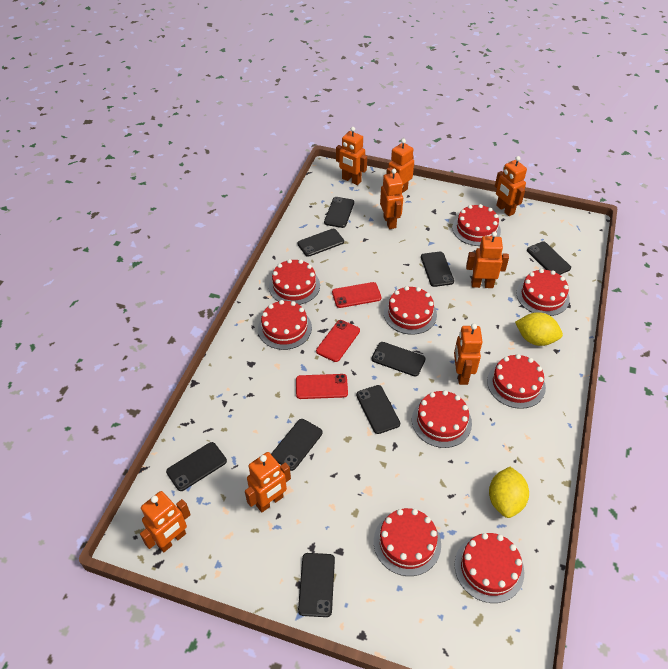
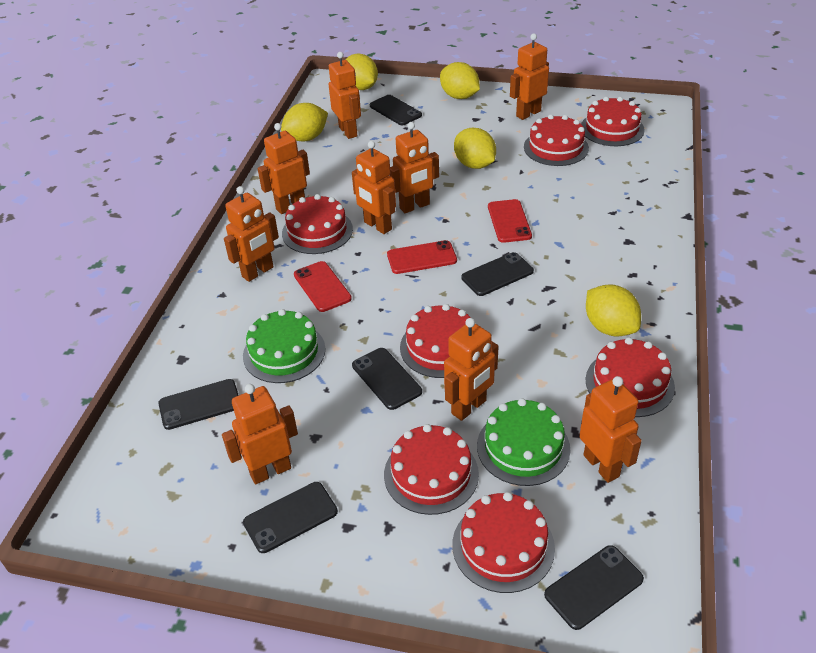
black phone: 9 -> 6
green cake: 0 -> 2
orange robot: 8 -> 9
red cake: 9 -> 7
yellow lemon: 2 -> 5

